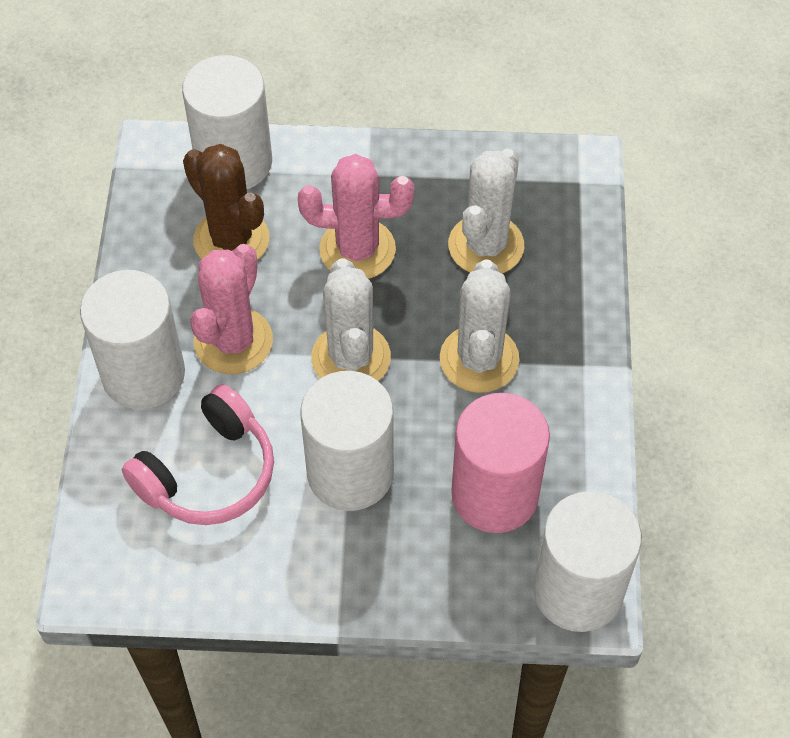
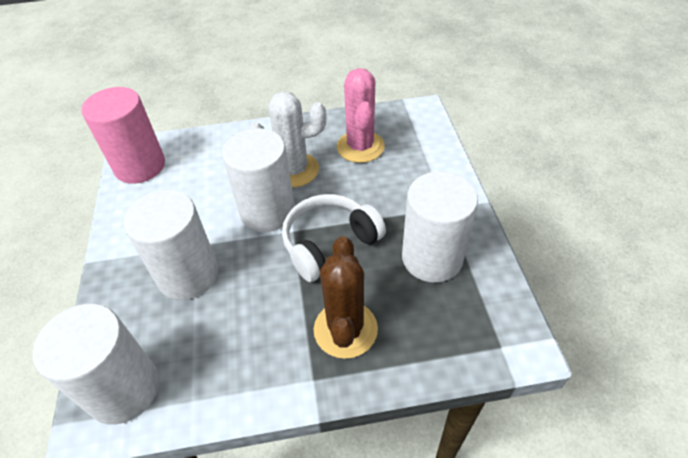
pink cactus: 2 -> 1
pink headphones: 1 -> 0
white cactus: 3 -> 1
white headphones: 0 -> 1

